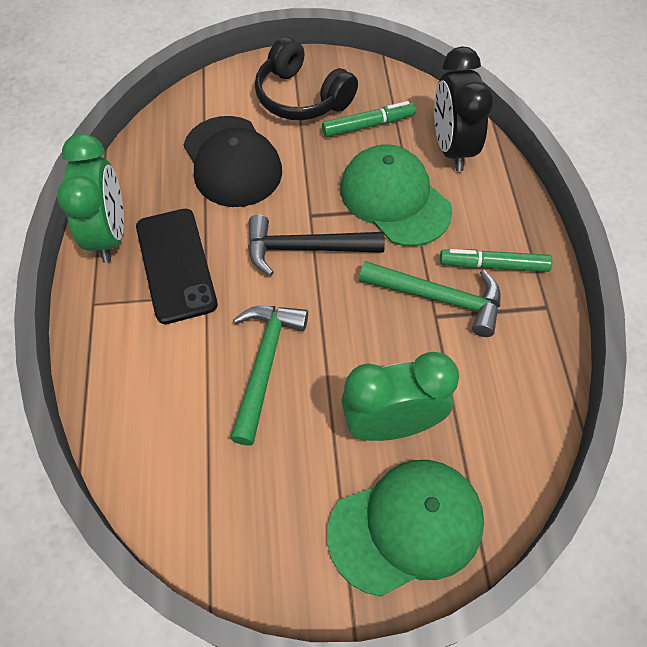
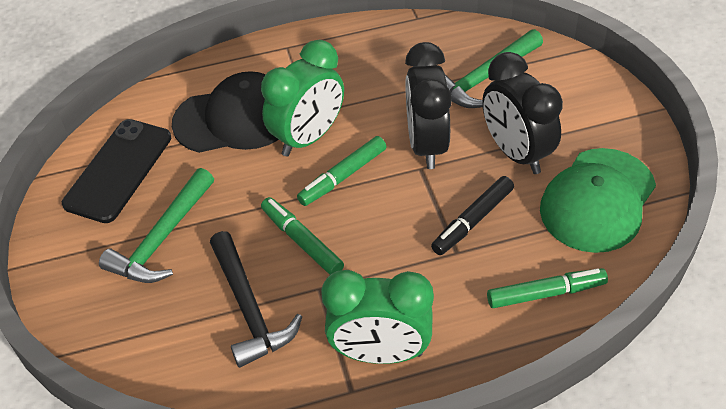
black clock: 1 -> 2
black headphones: 1 -> 0
black marker: 0 -> 1
green cap: 2 -> 1
green marker: 2 -> 3

